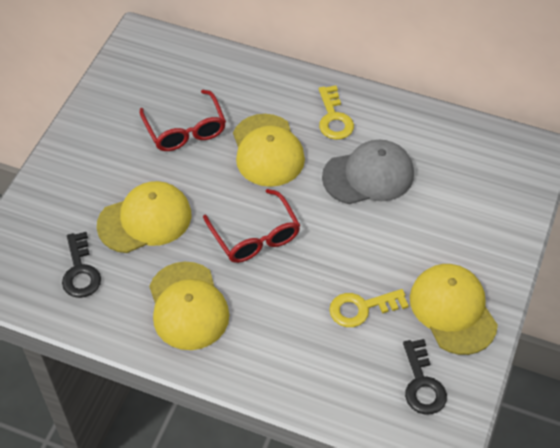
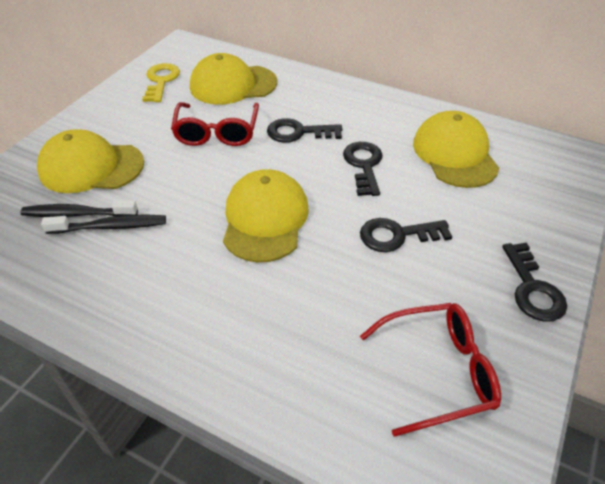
black key: 2 -> 4
black toothbrush: 0 -> 2
grey cap: 1 -> 0
yellow key: 2 -> 1

